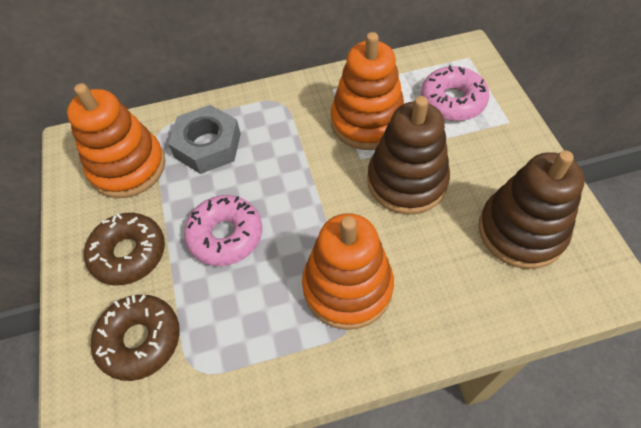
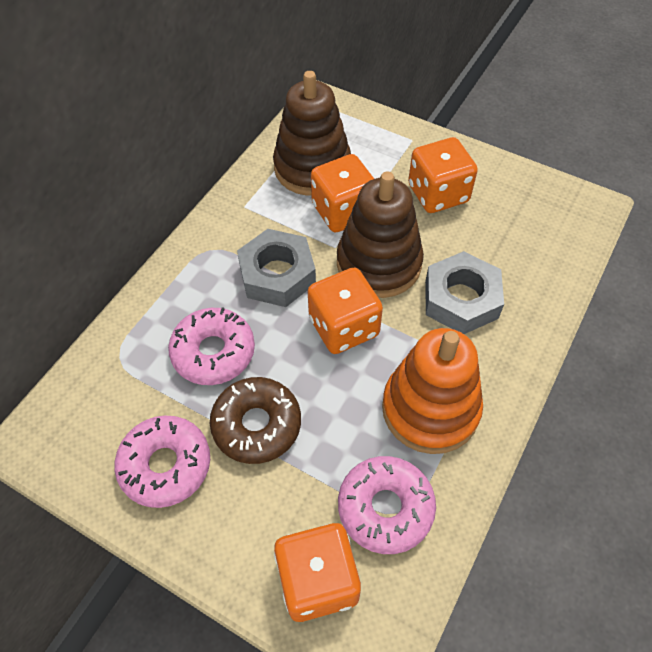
brown donut: 2 -> 1
grey nut: 1 -> 2
orange dice: 0 -> 4
orange stacking toy: 3 -> 1
pink donut: 2 -> 3

